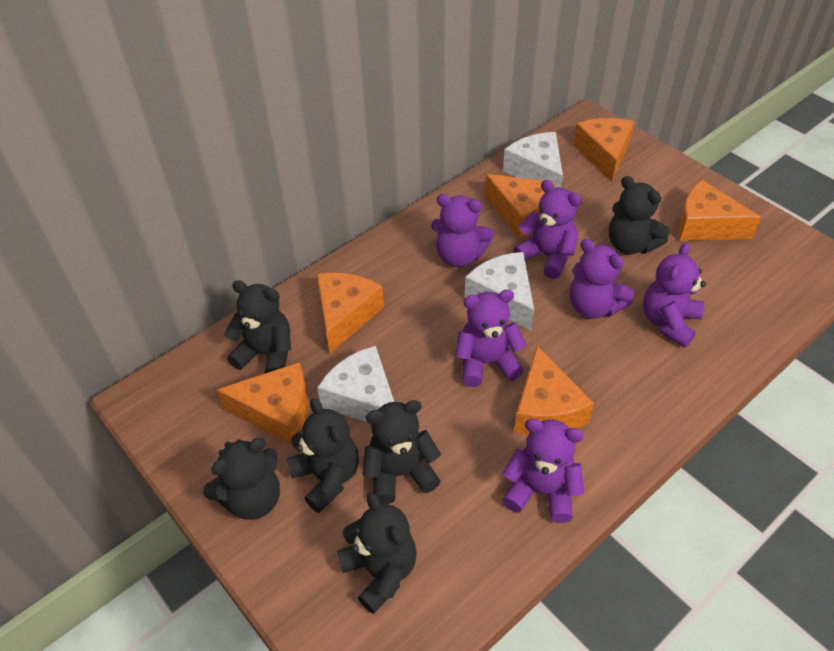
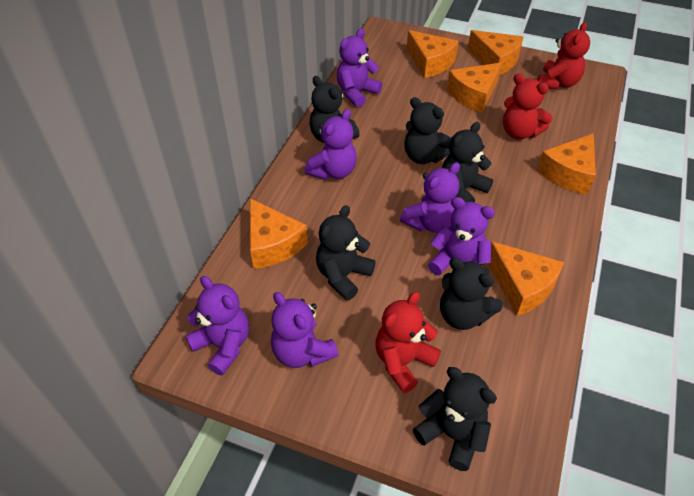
red teddy bear: 0 -> 3
white cheese: 3 -> 0

